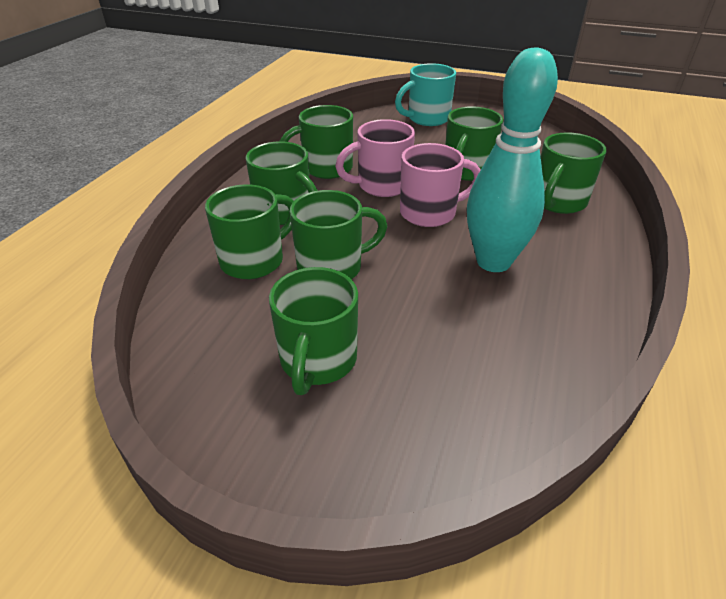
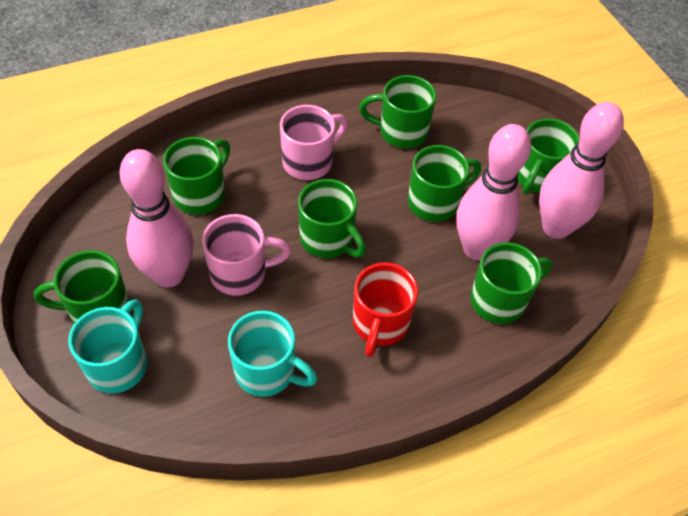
pink bowling pin: 0 -> 3
red mug: 0 -> 1
turquoise bowling pin: 1 -> 0
turquoise mug: 1 -> 2

